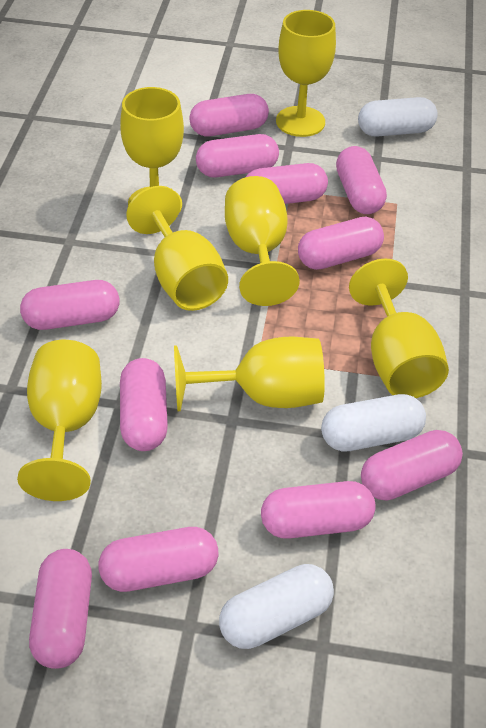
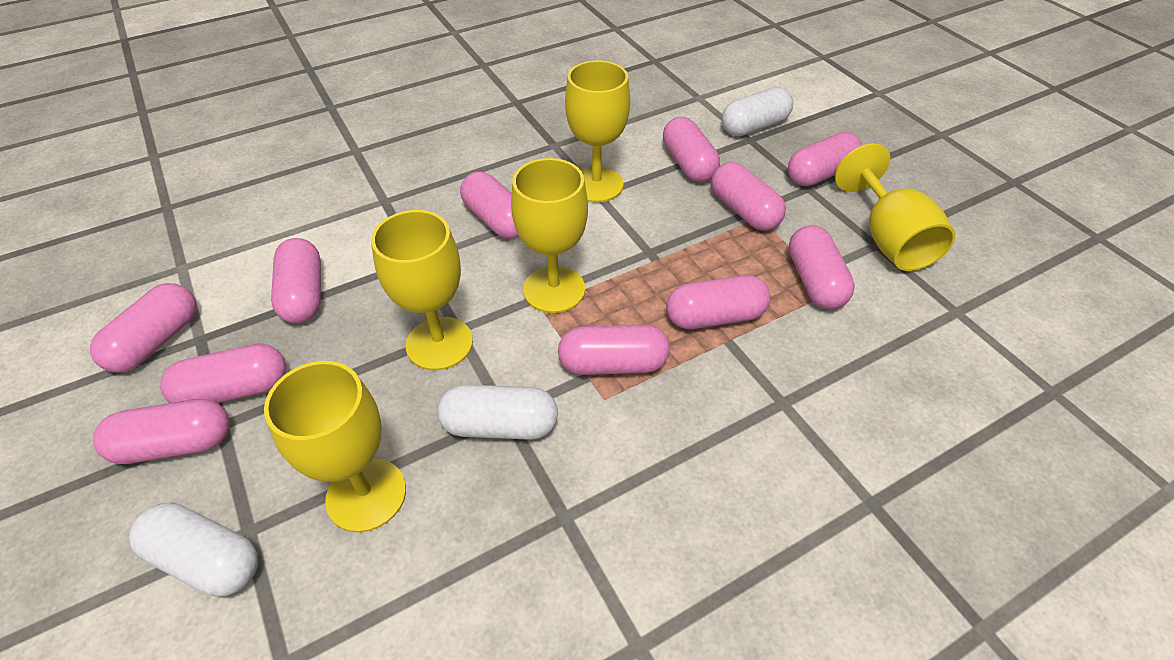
yellow goblet: 7 -> 5

